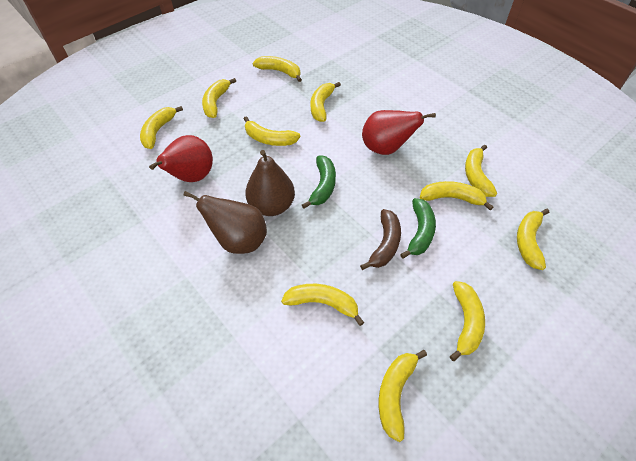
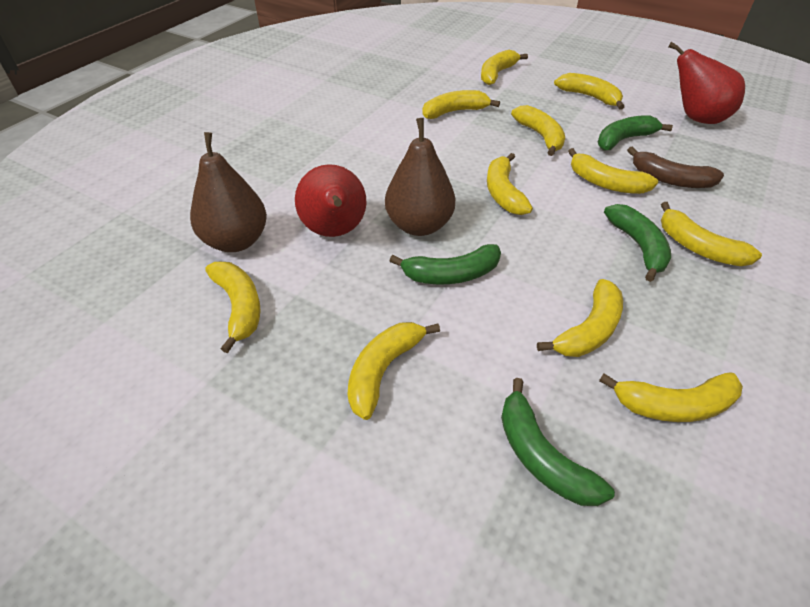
green banana: 2 -> 4

